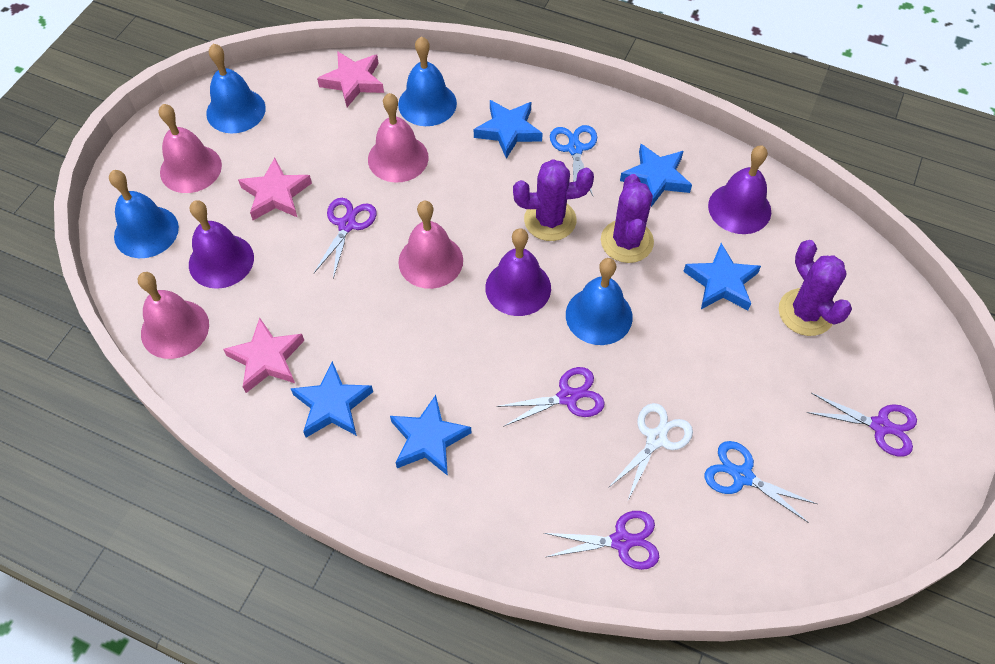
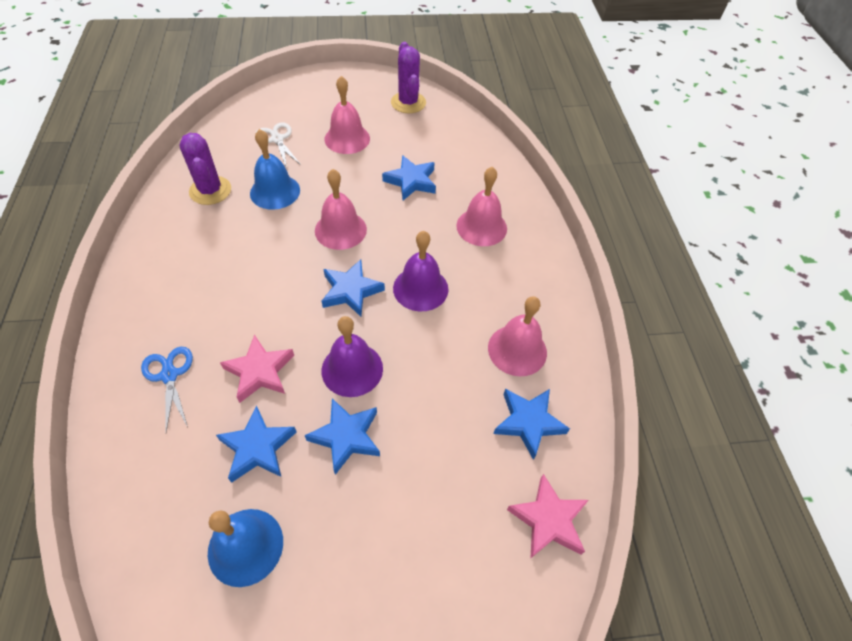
blue bell: 4 -> 2
blue scissors: 2 -> 1
pink star: 3 -> 2
purple bell: 3 -> 2
purple cactus: 3 -> 2
purple scissors: 4 -> 0

